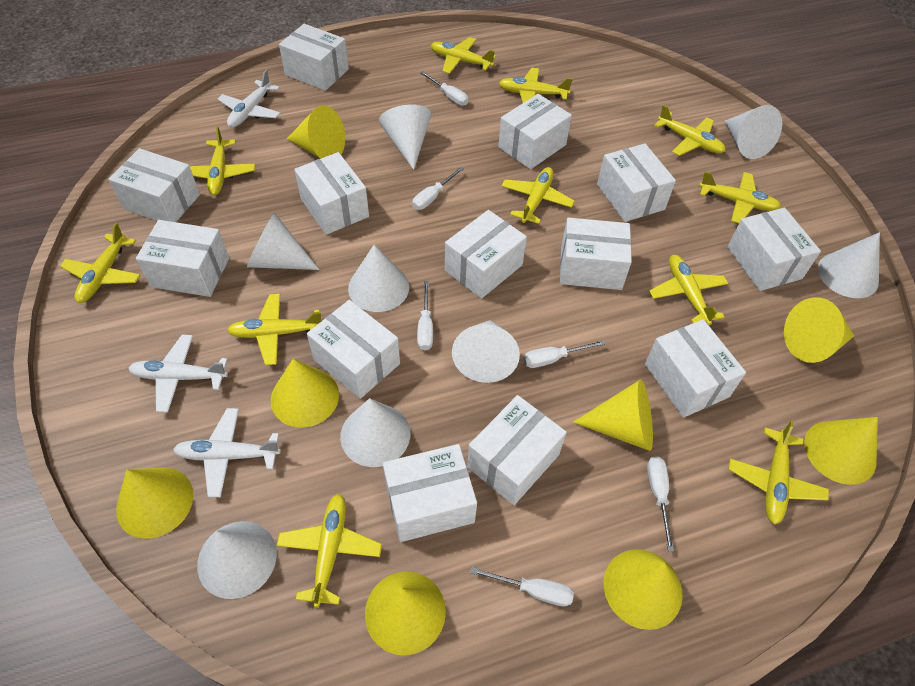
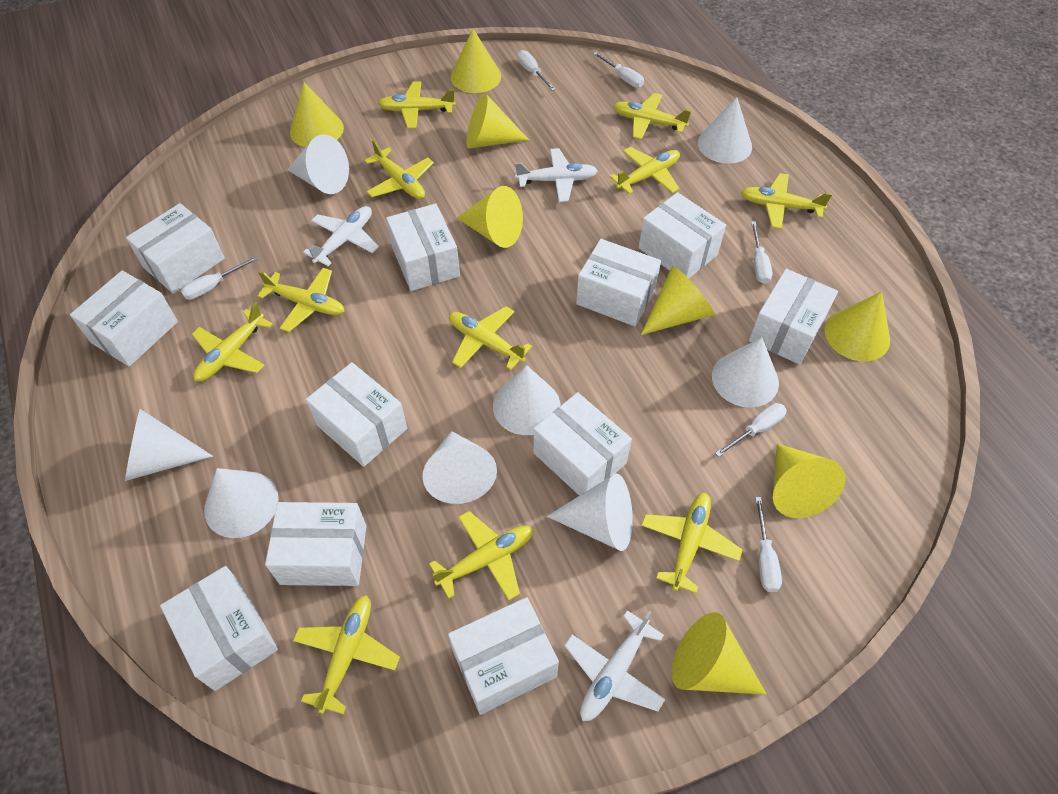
white box: 13 -> 11

